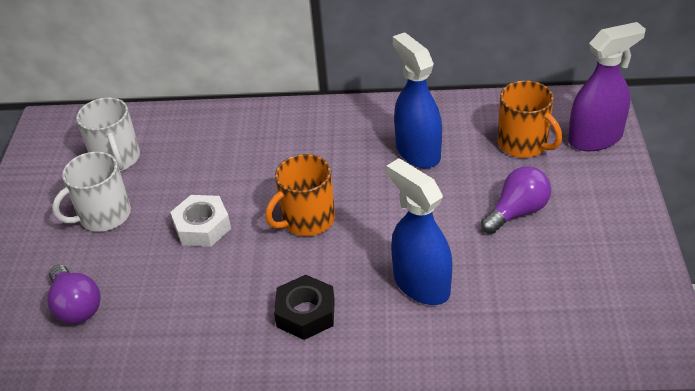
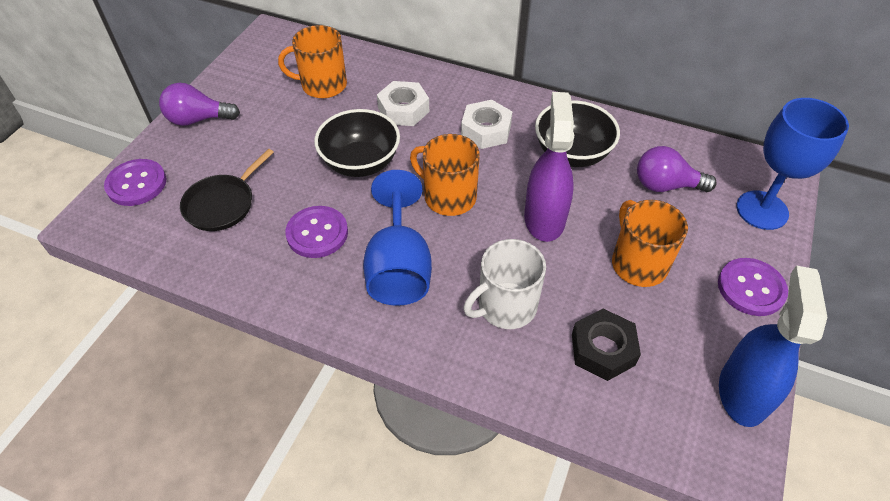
black bowl: 0 -> 2
black pan: 0 -> 1
blue goblet: 0 -> 2
blue spray bottle: 2 -> 1
orange mug: 2 -> 3
purple button: 0 -> 3
white mug: 2 -> 1
white nut: 1 -> 2

